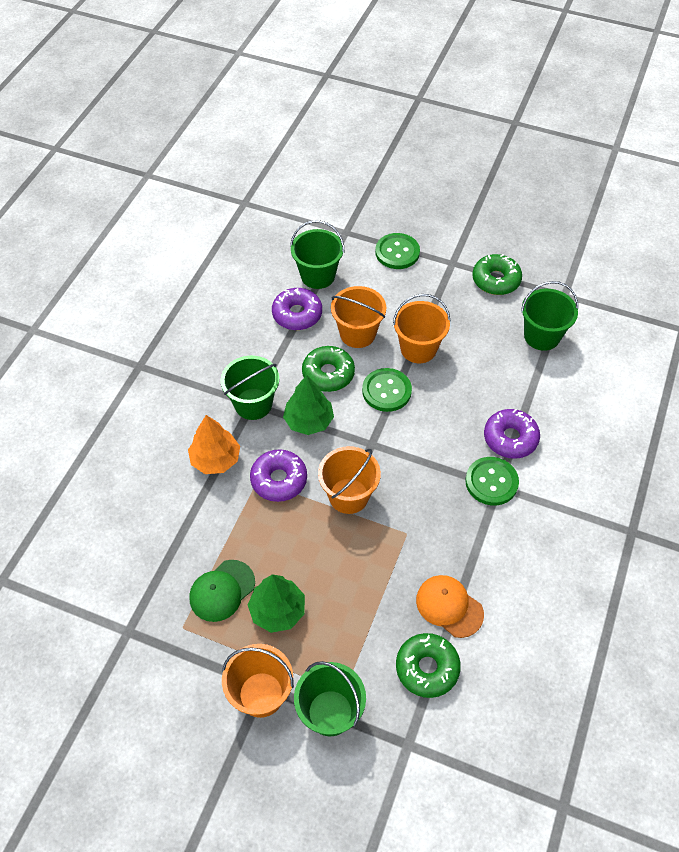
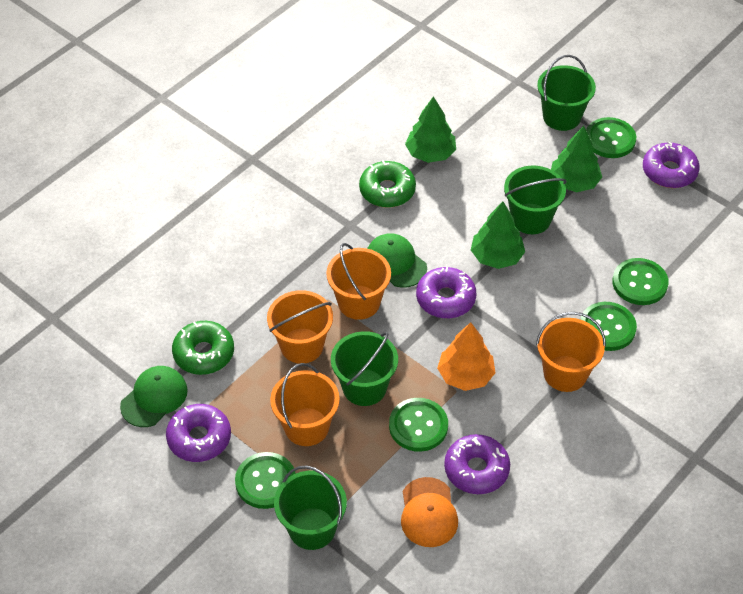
green button: 3 -> 5
green cap: 1 -> 2
green donut: 3 -> 2
green tree: 2 -> 3
purple donut: 3 -> 4

